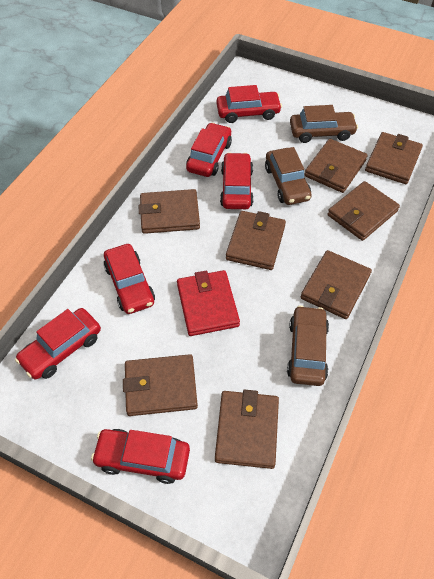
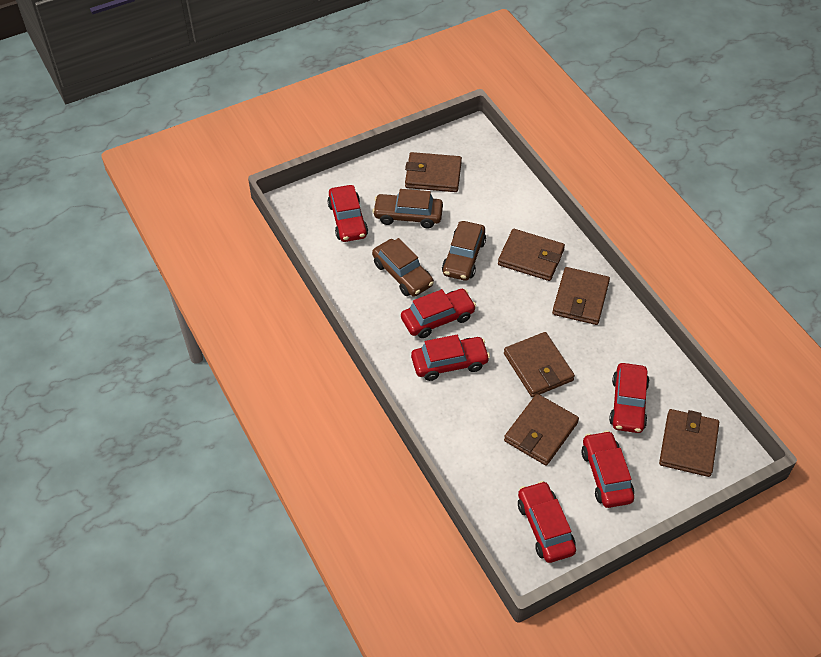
brown wallet: 8 -> 6
red wallet: 1 -> 0

